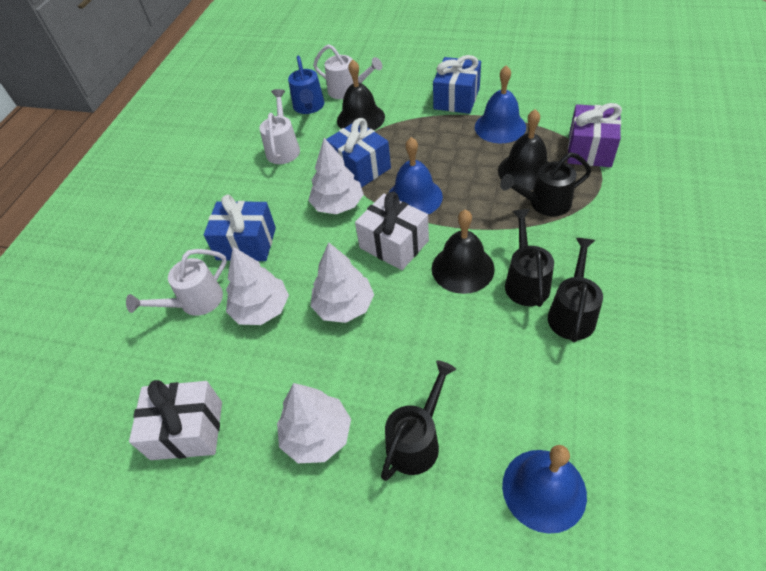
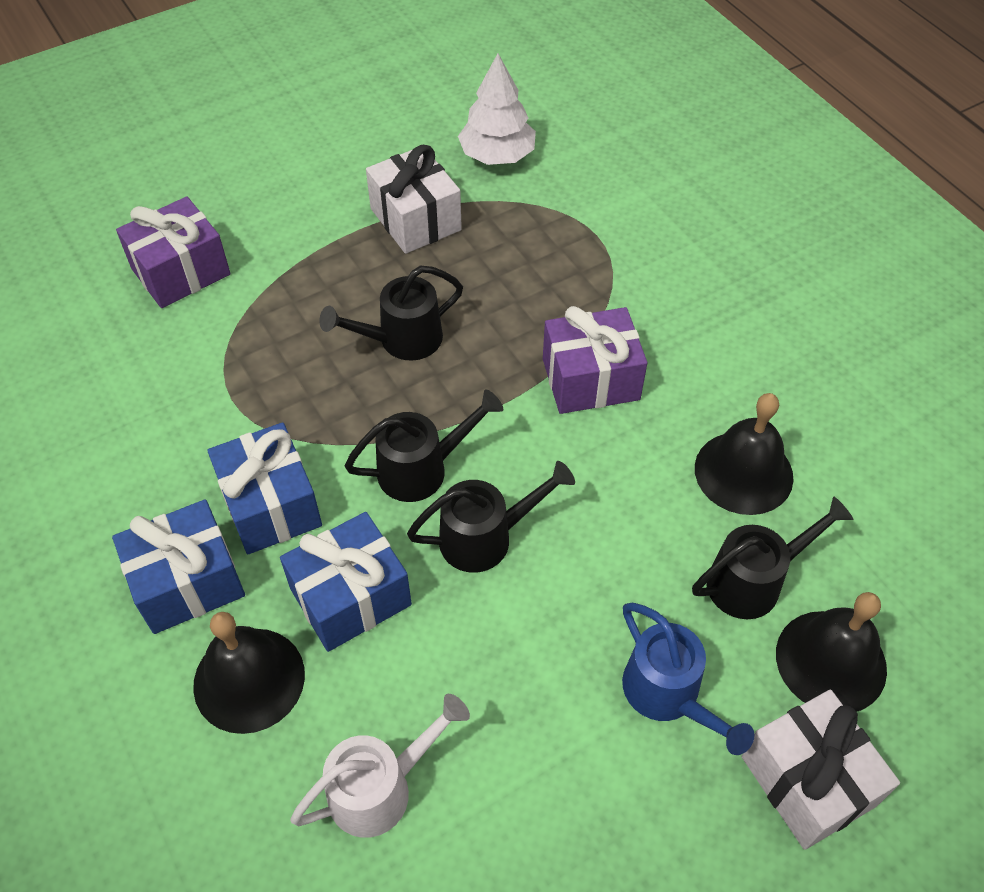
blue bell: 3 -> 0
purple gift: 1 -> 2
white tree: 4 -> 1
white watering can: 3 -> 1

